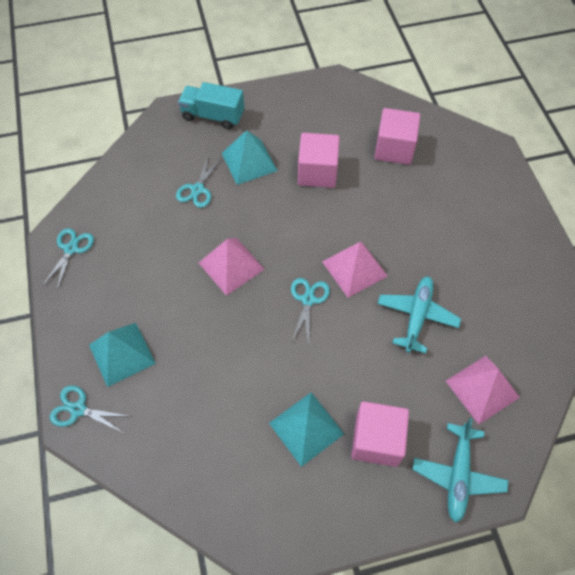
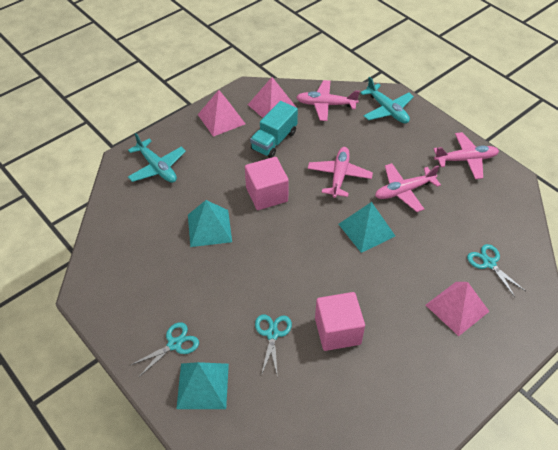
pink cube: 3 -> 2
pink plane: 0 -> 4
turquoise scissors: 4 -> 3

